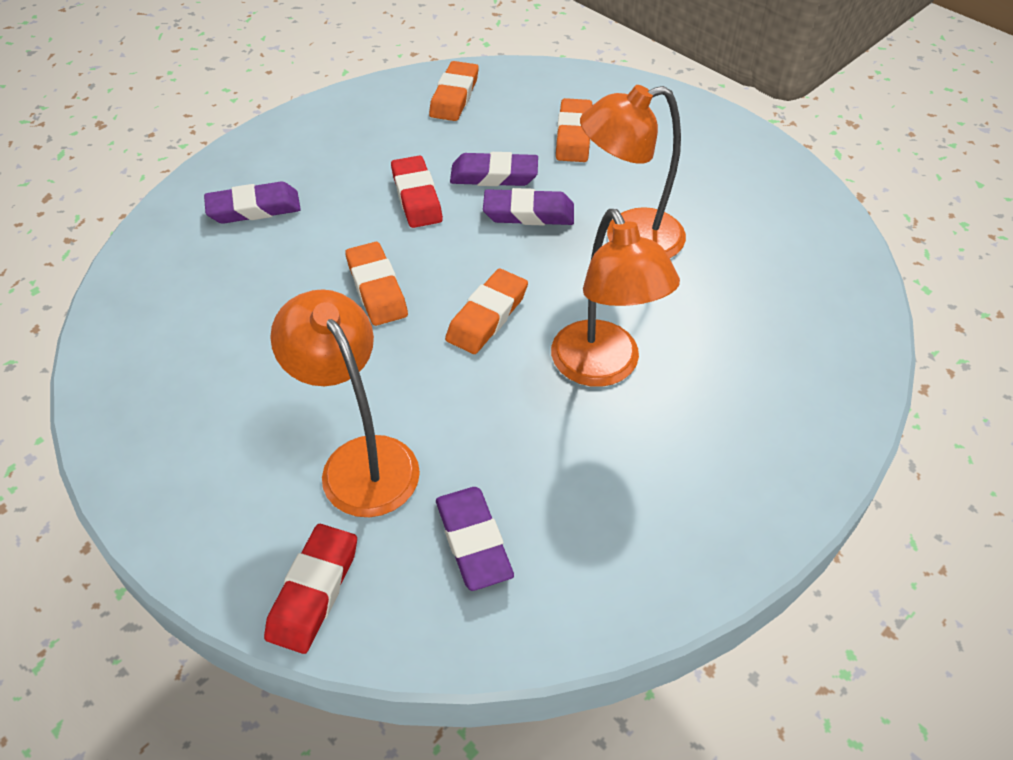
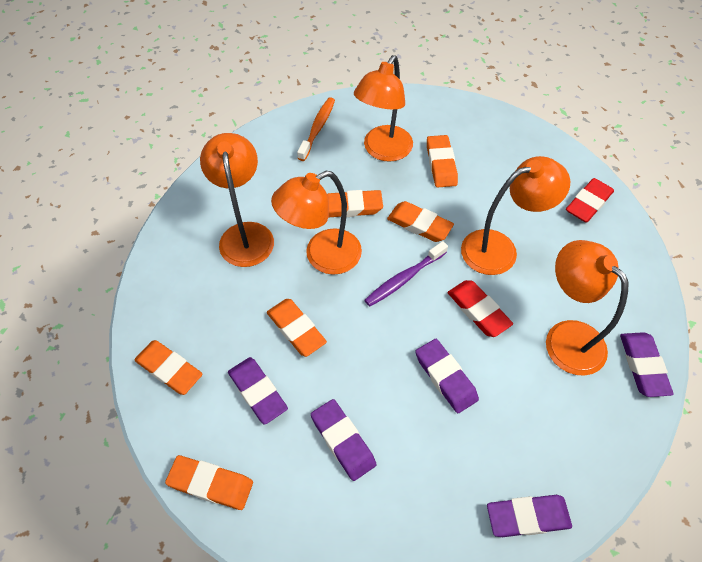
orange eraser: 4 -> 6
orange lamp: 3 -> 5
orange toothbrush: 0 -> 1
purple eraser: 4 -> 5
purple toothbrush: 0 -> 1

